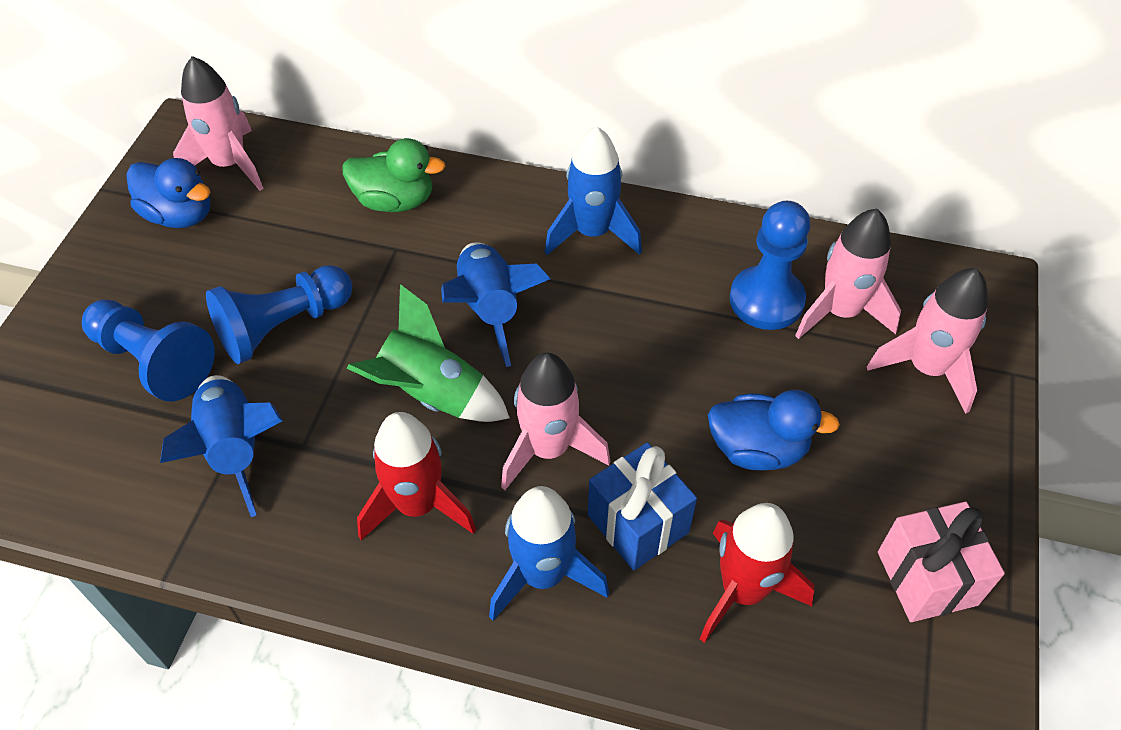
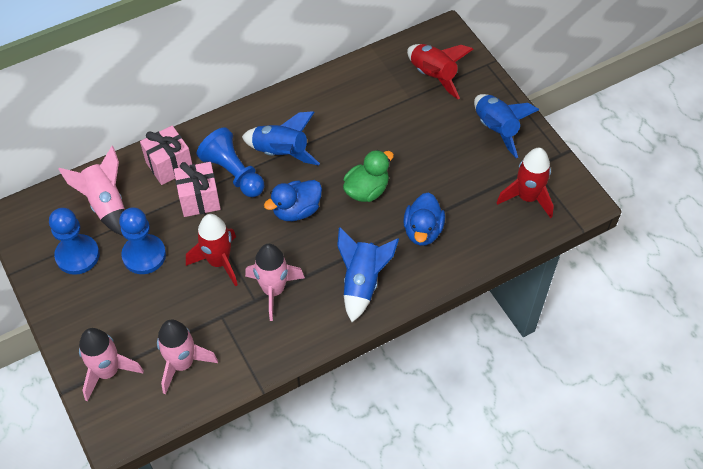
blue gift: 1 -> 0
blue rocket: 4 -> 3
green rocket: 1 -> 0
pink gift: 1 -> 2
red rocket: 2 -> 3

